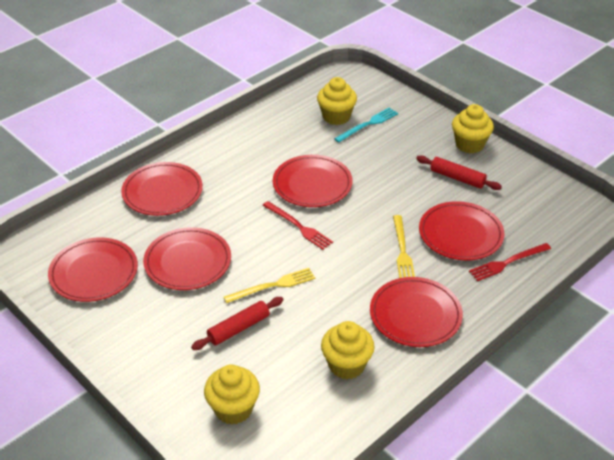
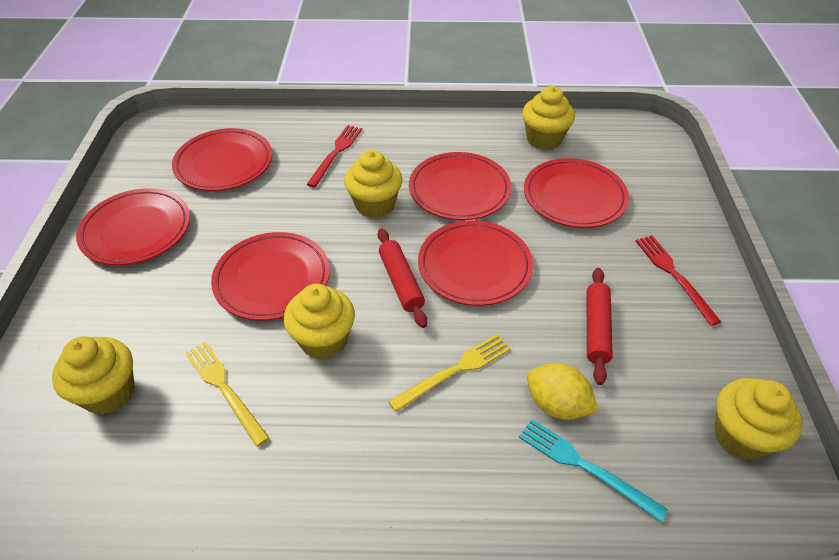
yellow cupcake: 4 -> 5
yellow lemon: 0 -> 1

